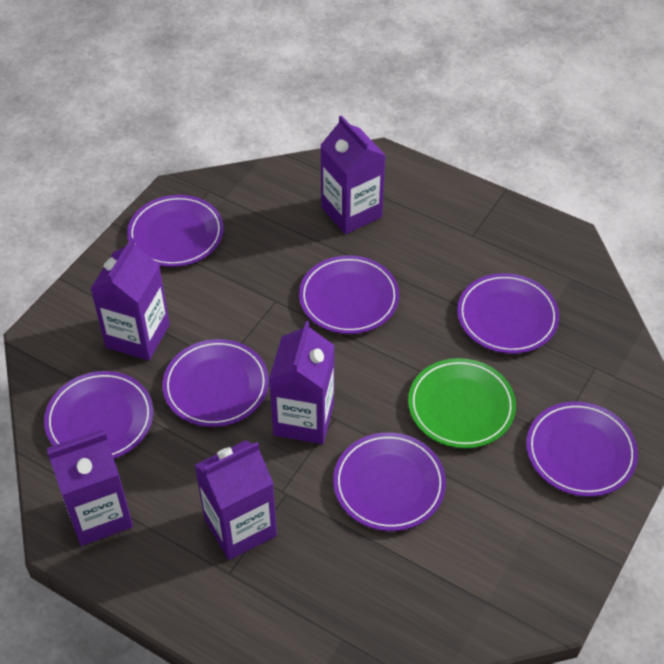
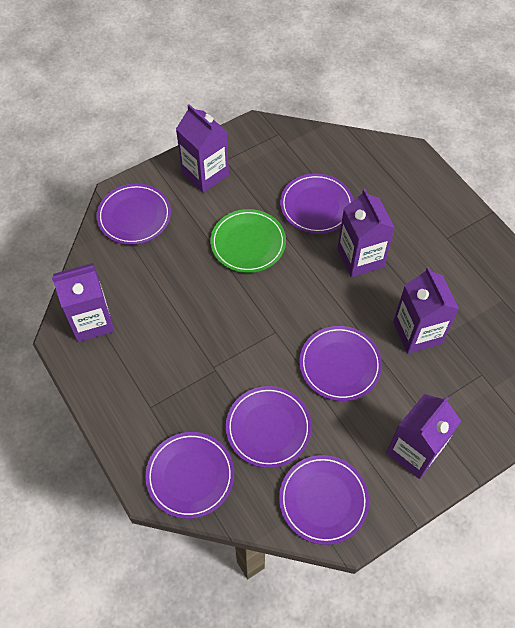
purple plate: 7 -> 6

